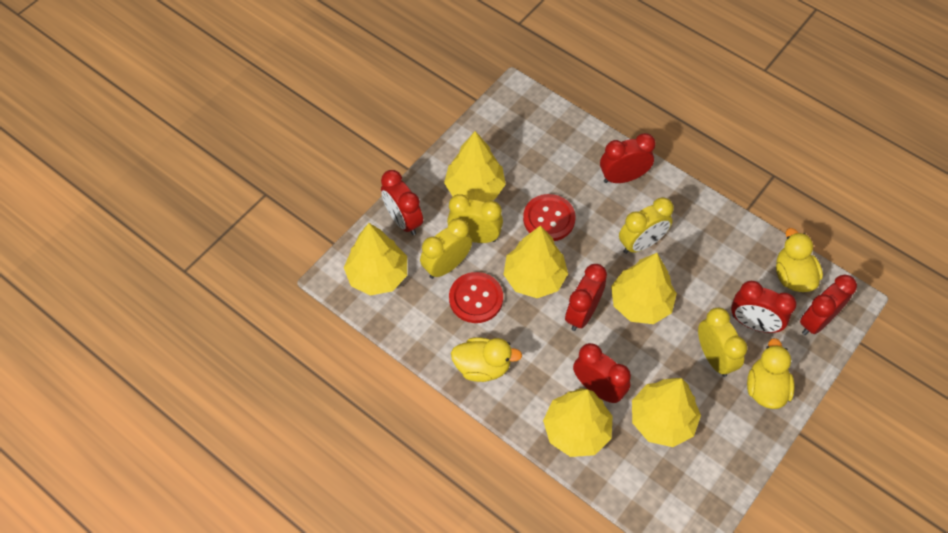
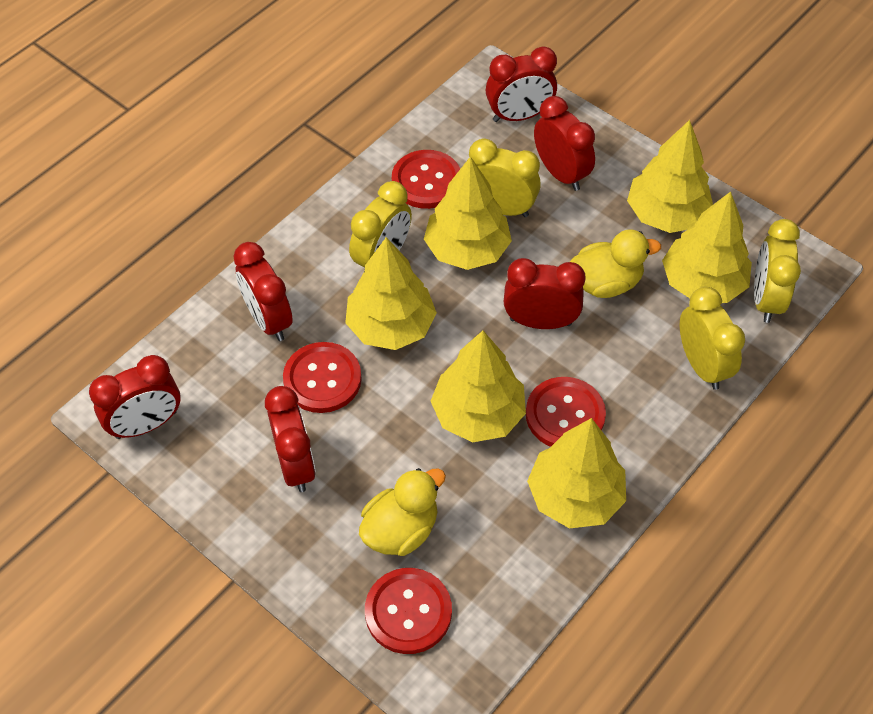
red button: 2 -> 4
yellow duck: 3 -> 2

